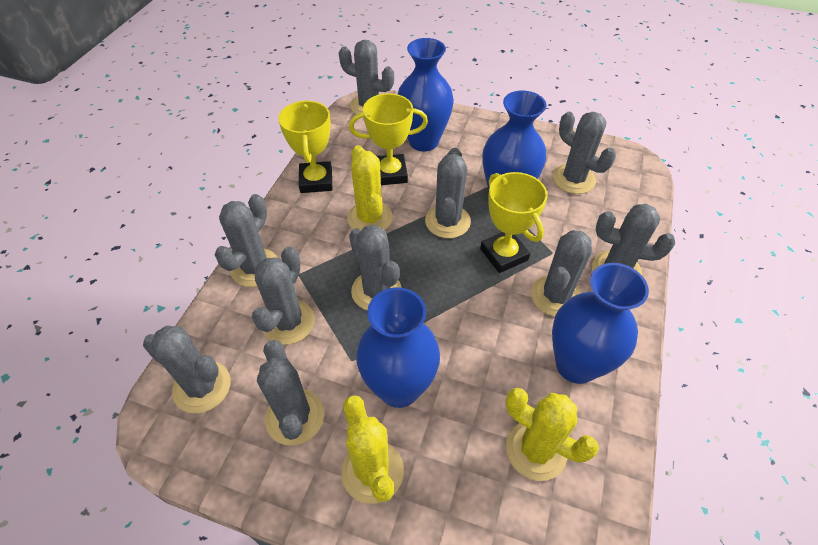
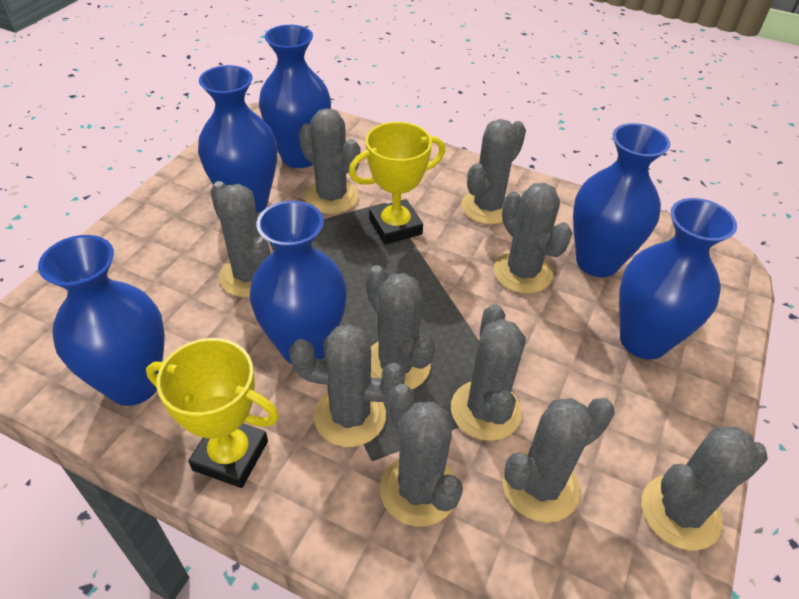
blue vase: 4 -> 6
yellow cactus: 3 -> 0
yellow trophy: 3 -> 2

